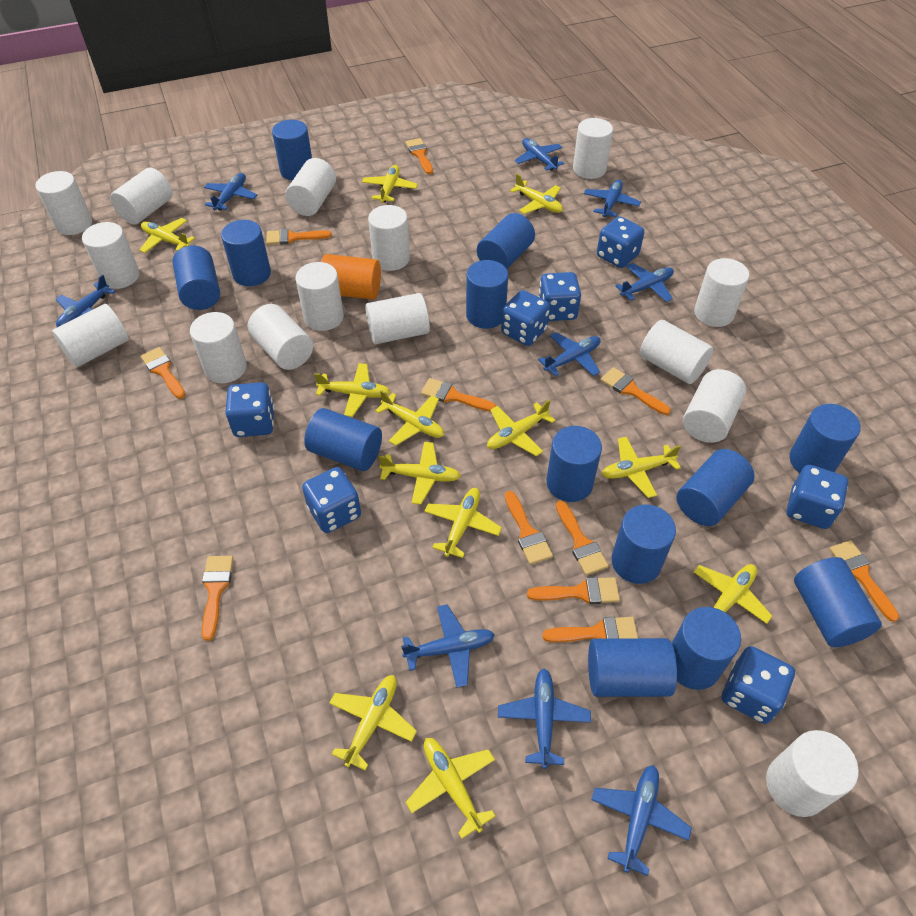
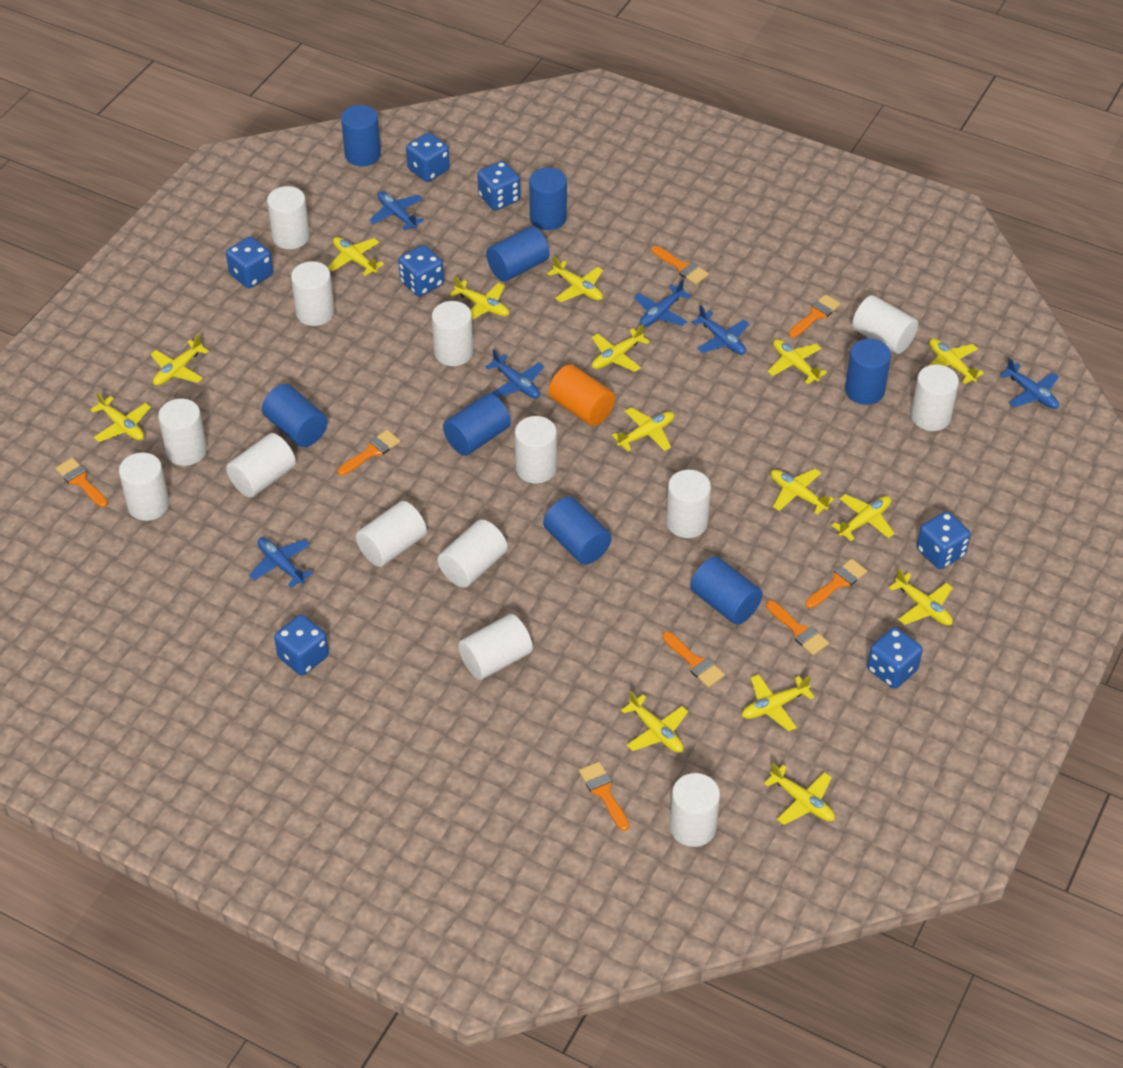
blue cylinder: 13 -> 8
blue plane: 9 -> 6
orange brush: 11 -> 8
white cylinder: 15 -> 14
yellow plane: 12 -> 15

